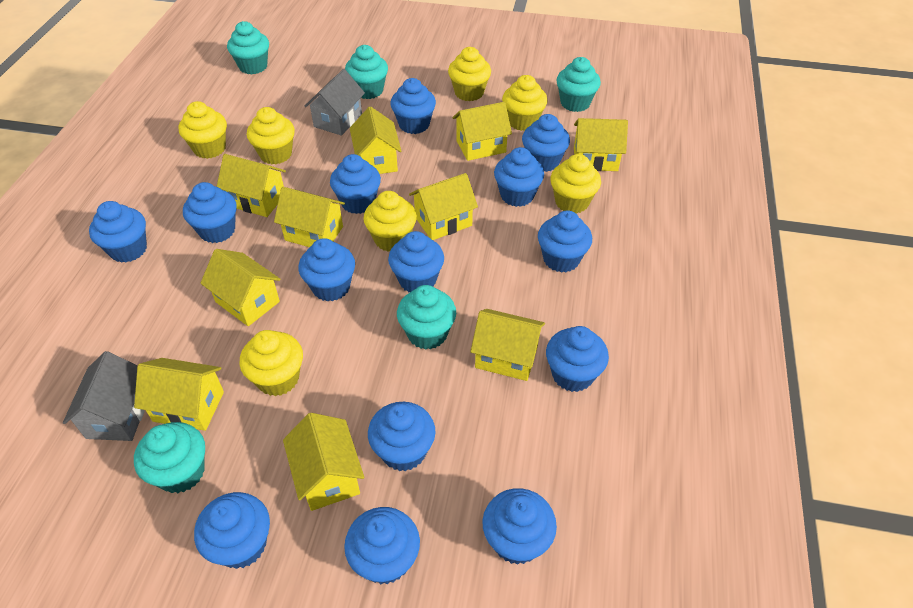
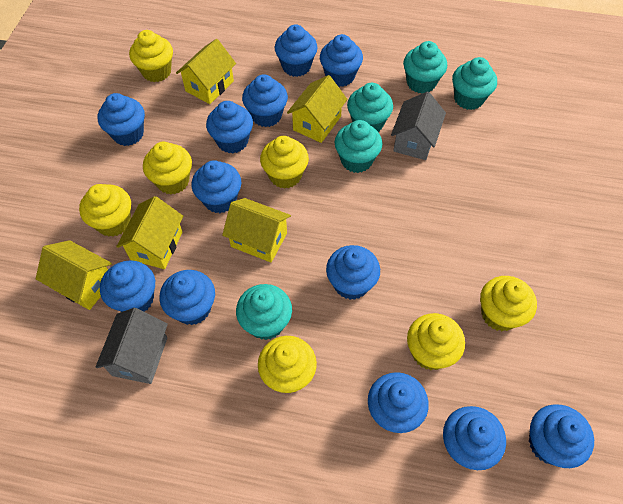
blue cupcake: 14 -> 12
yellow house: 10 -> 5

